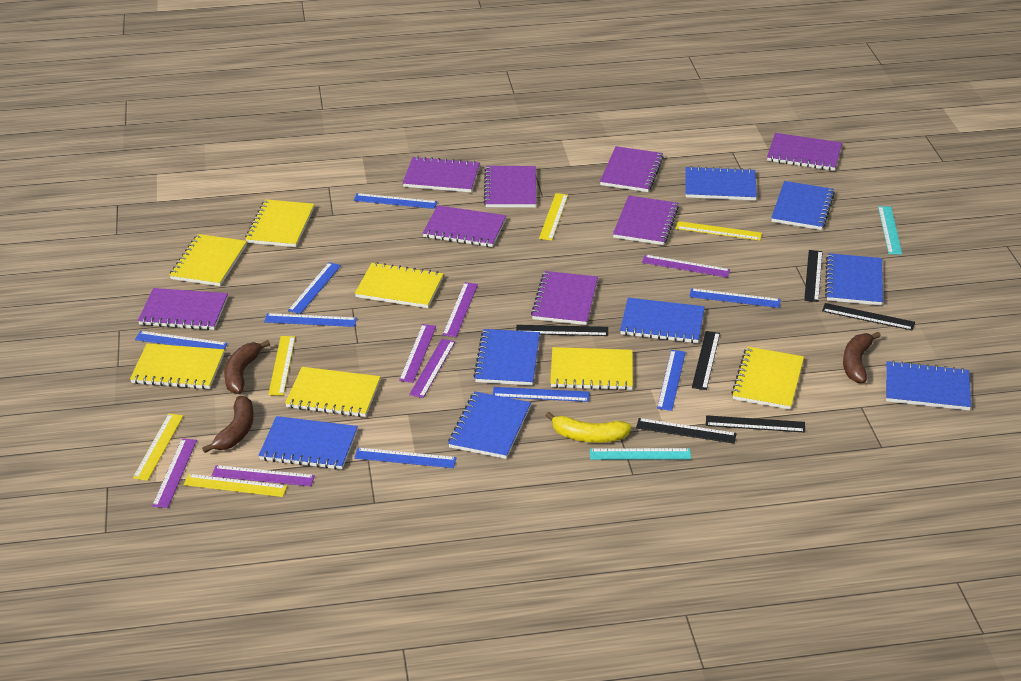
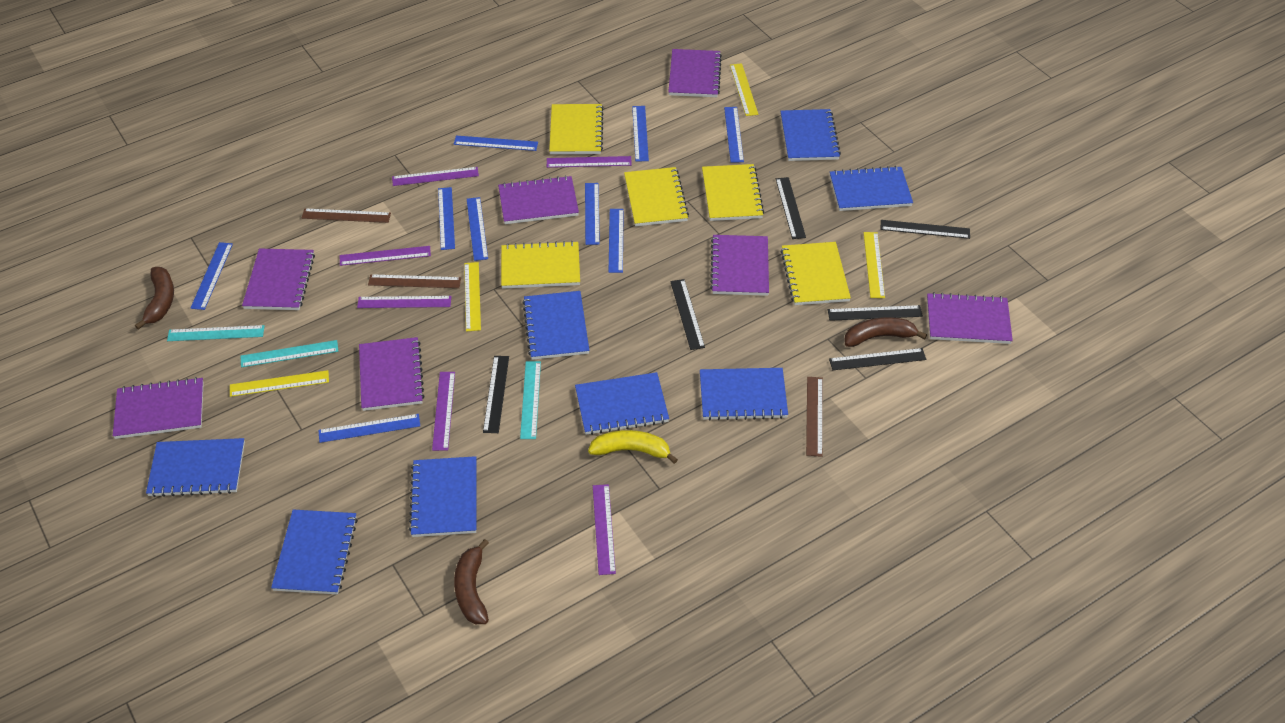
blue ruler: 8 -> 9
brown ruler: 0 -> 3
purple notebook: 8 -> 7
turquoise ruler: 2 -> 3
yellow notebook: 7 -> 5
yellow ruler: 5 -> 4

